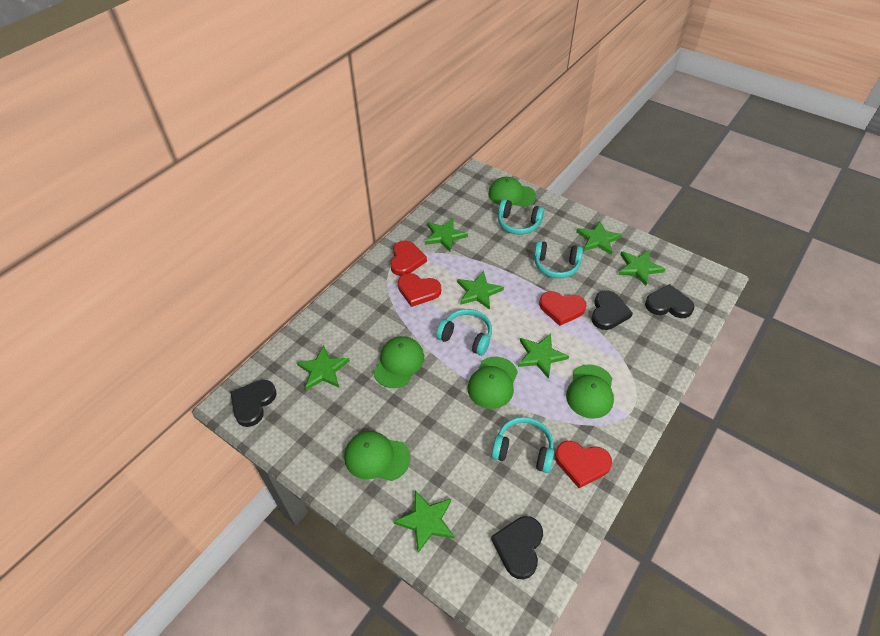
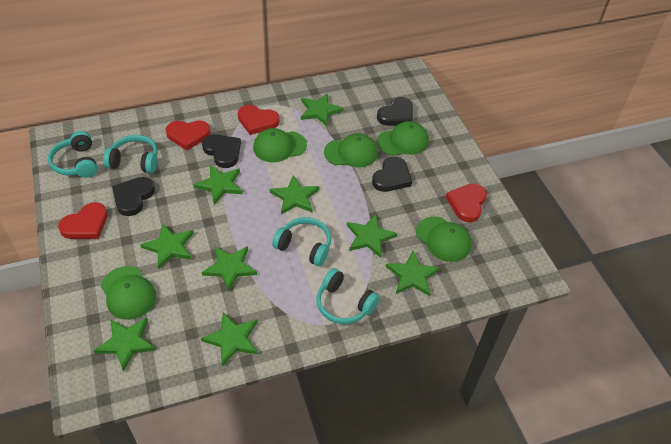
green star: 7 -> 9

